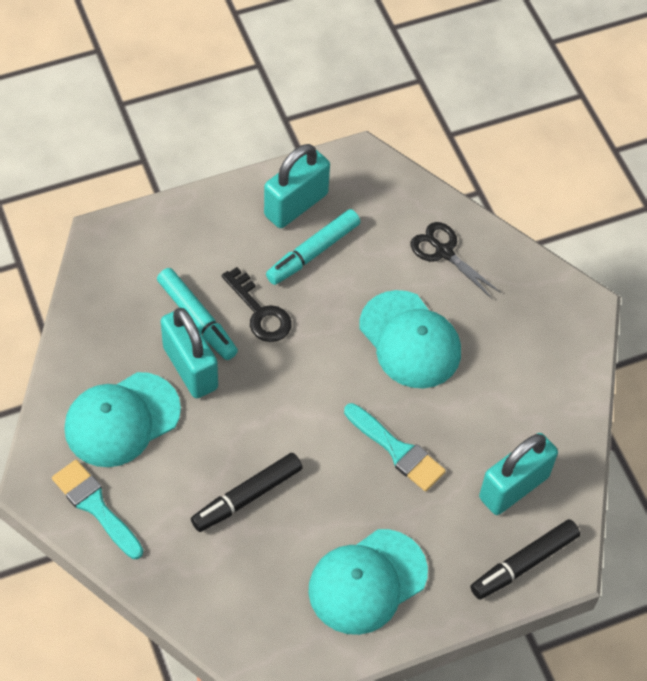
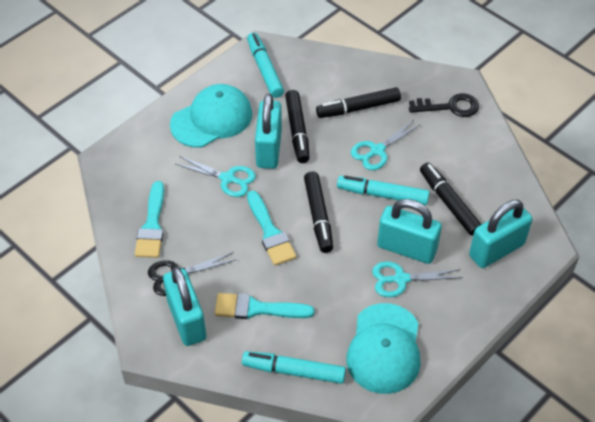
black marker: 2 -> 4
turquoise brush: 2 -> 3
turquoise cap: 3 -> 2
turquoise marker: 2 -> 3
turquoise padlock: 3 -> 4
turquoise scissors: 0 -> 3

